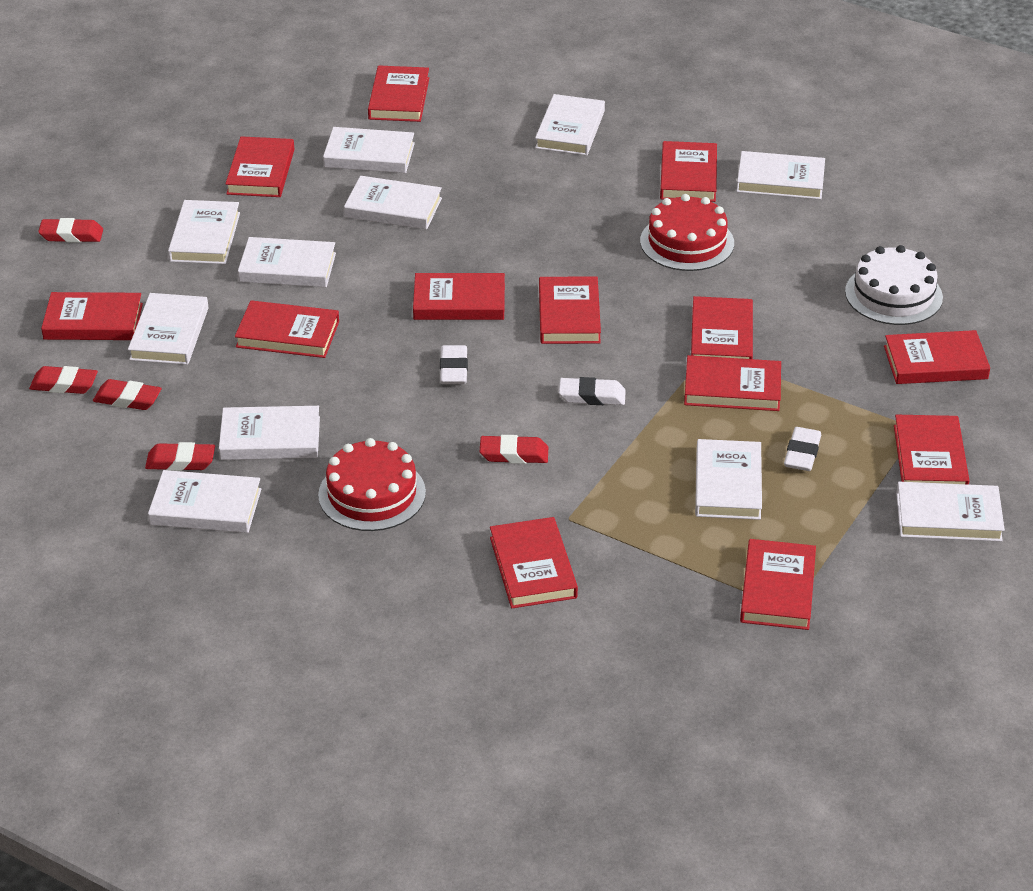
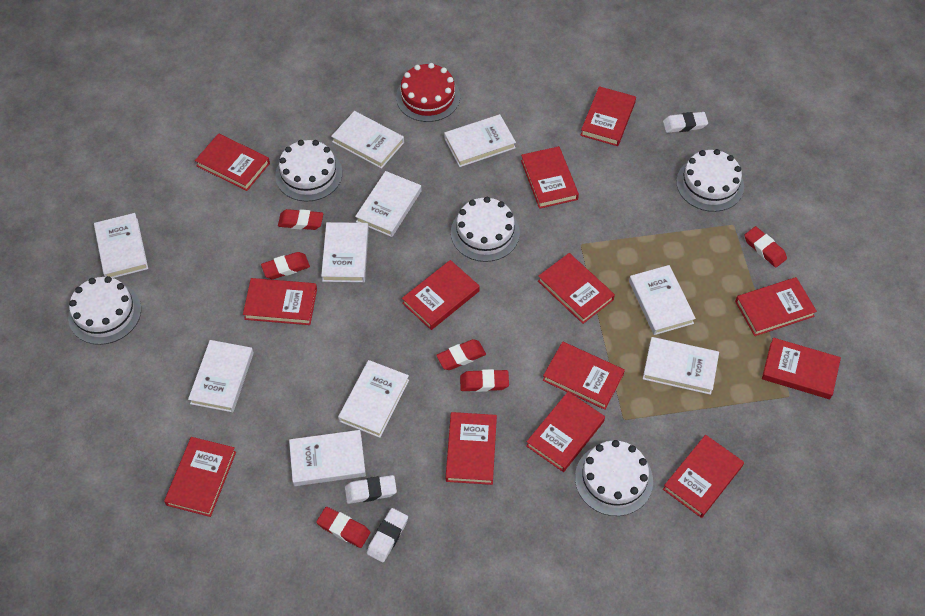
red cake: 2 -> 1
red eraser: 5 -> 6
white book: 11 -> 10
white cake: 1 -> 5

